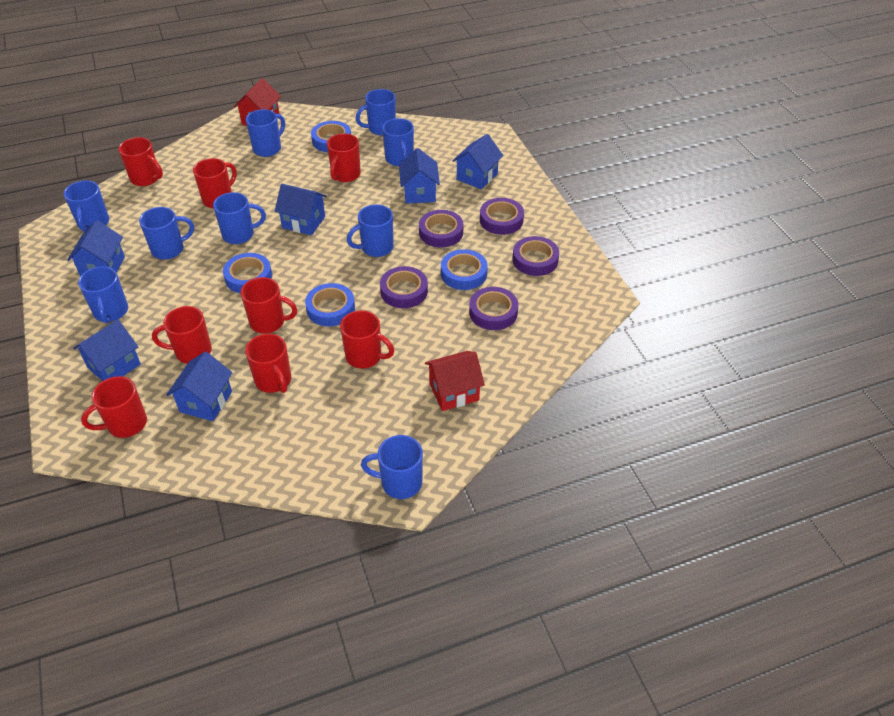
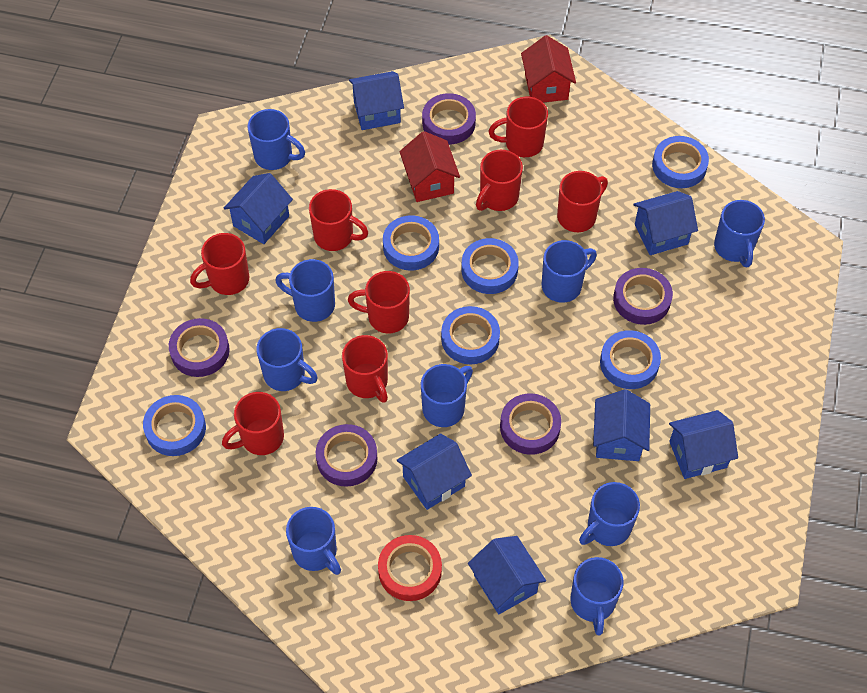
blue house: 6 -> 7
blue tape: 4 -> 6
red tape: 0 -> 1

